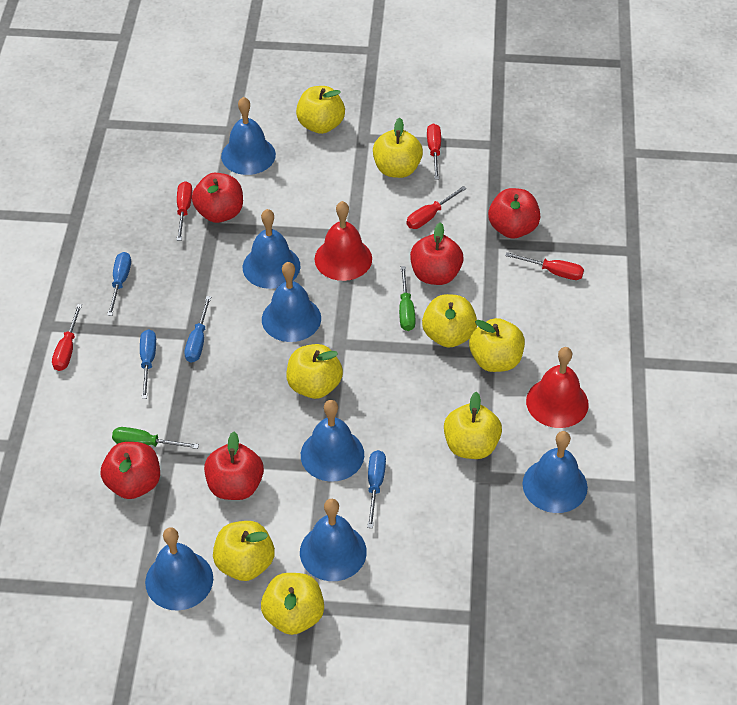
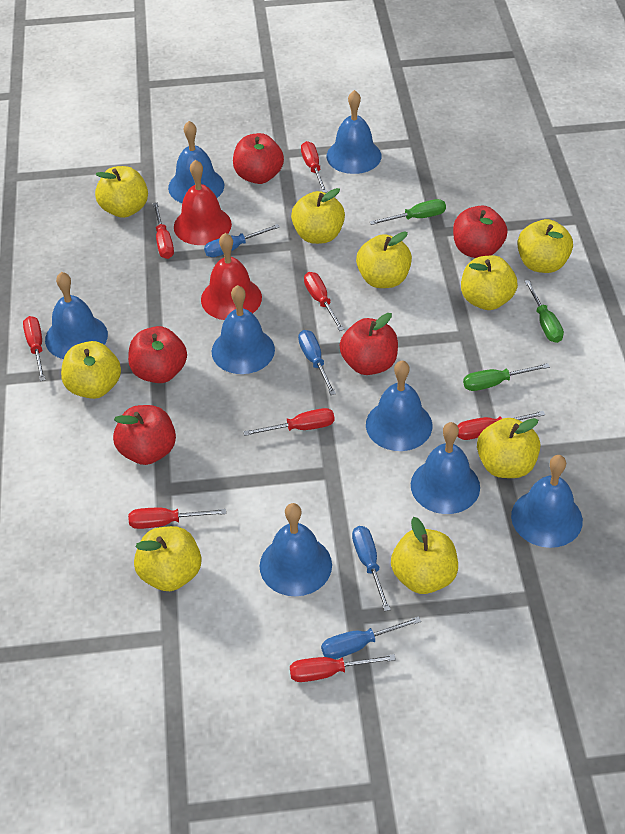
blue bell: 7 -> 8
green screwdriver: 2 -> 3
red screwdriver: 5 -> 8
yellow apple: 8 -> 9

